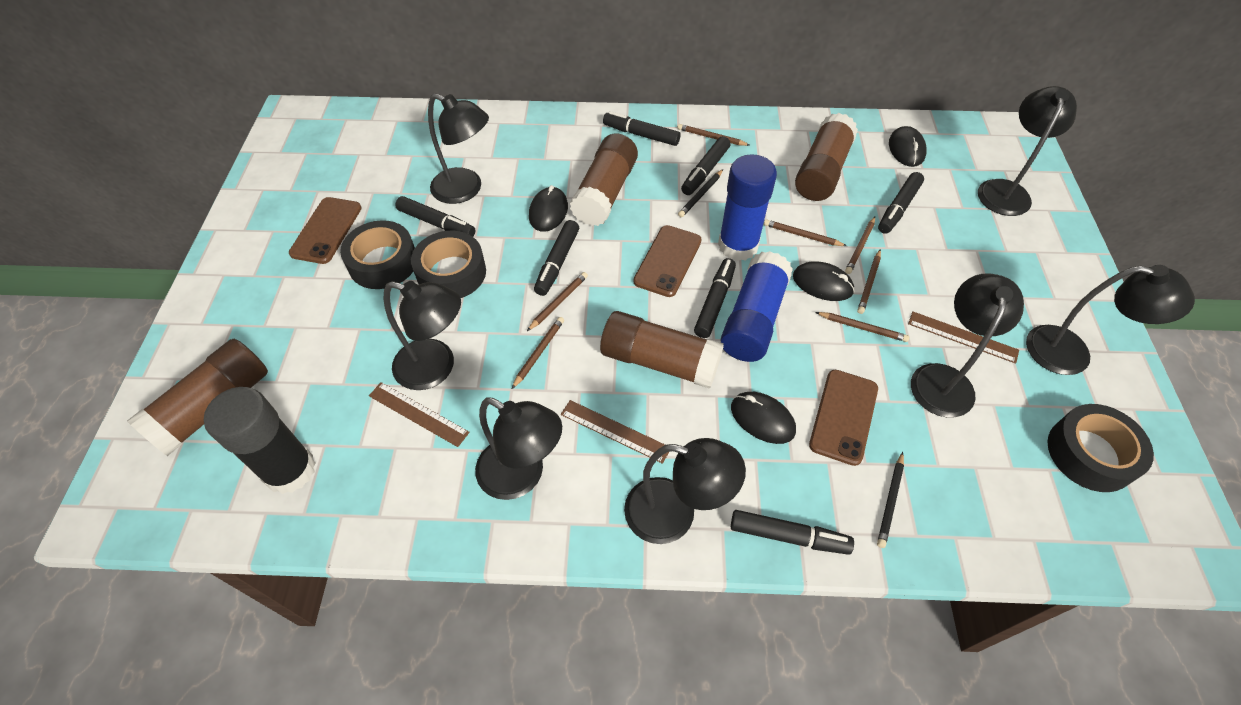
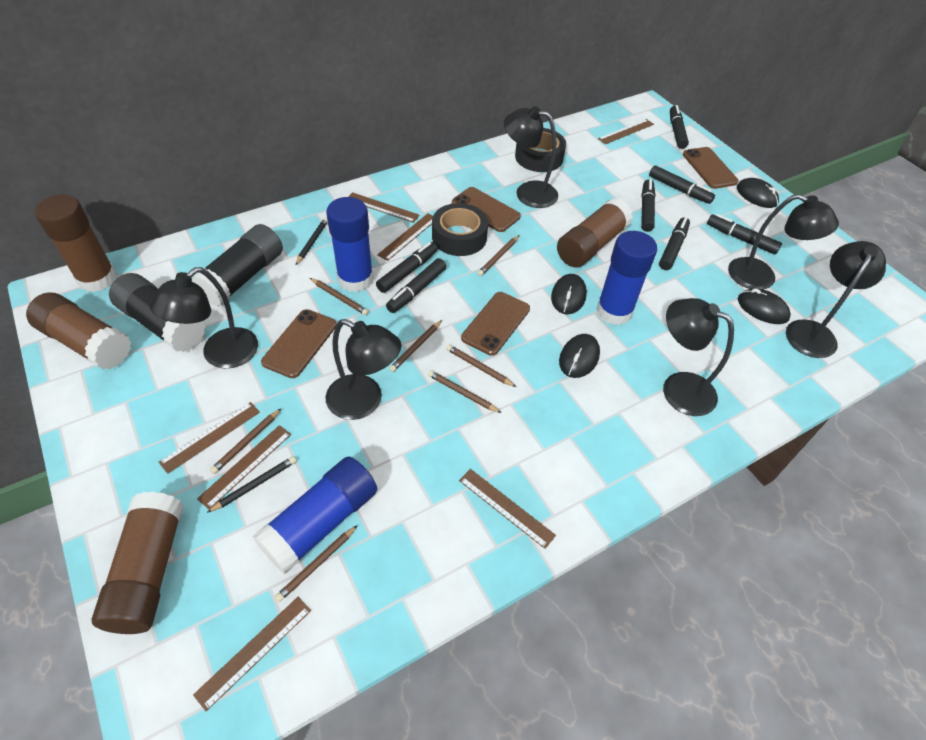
black glue stick: 1 -> 2
black lamp: 7 -> 6
black tape: 3 -> 2
blue glue stick: 2 -> 3
brown phone: 3 -> 4
brown ruler: 3 -> 7

